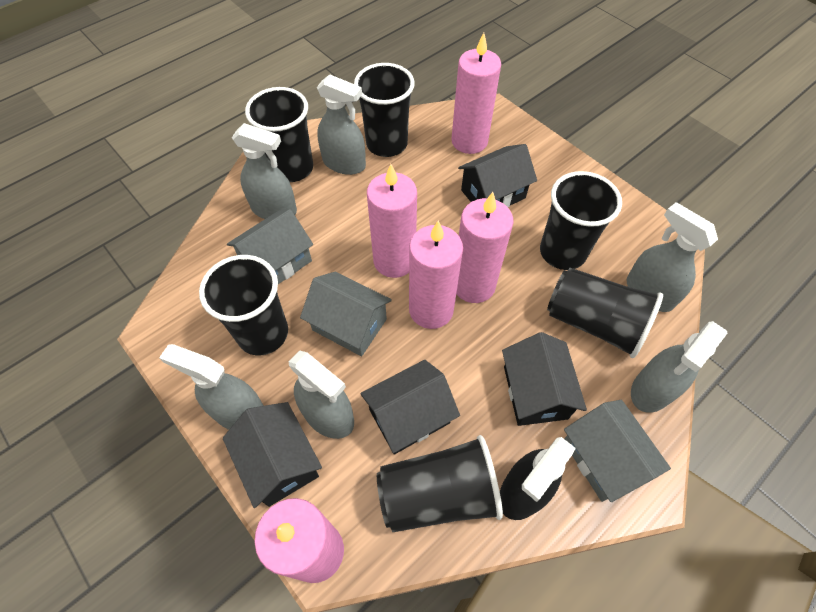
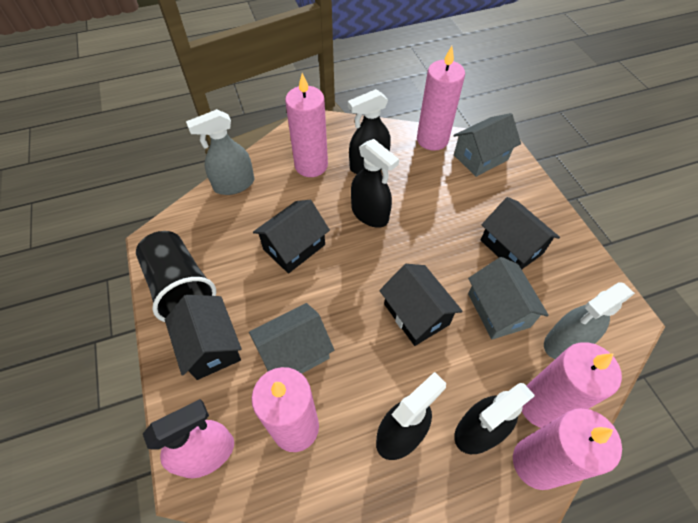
black cup: 6 -> 1
black spray bottle: 1 -> 4
grey spray bottle: 6 -> 2
pink spray bottle: 0 -> 1

